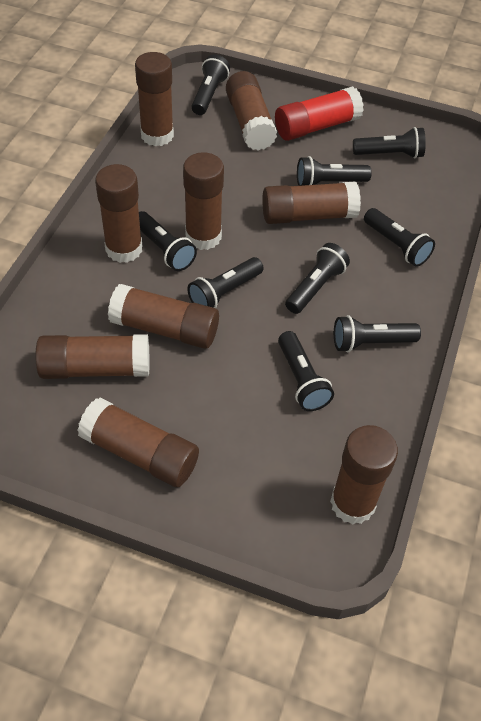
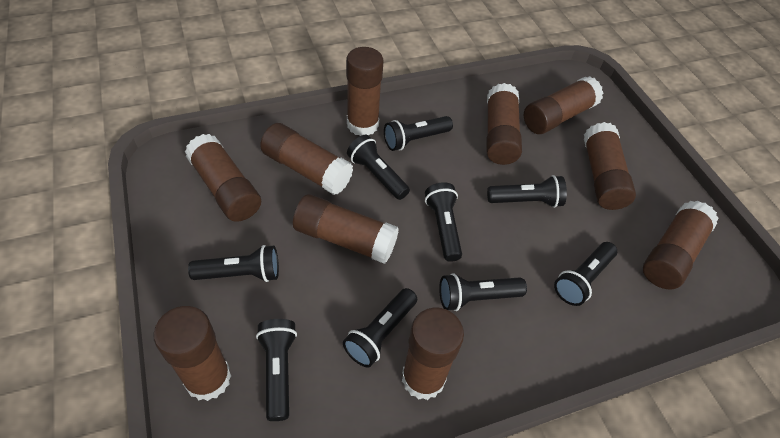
brown glue stick: 9 -> 10
red glue stick: 1 -> 0

